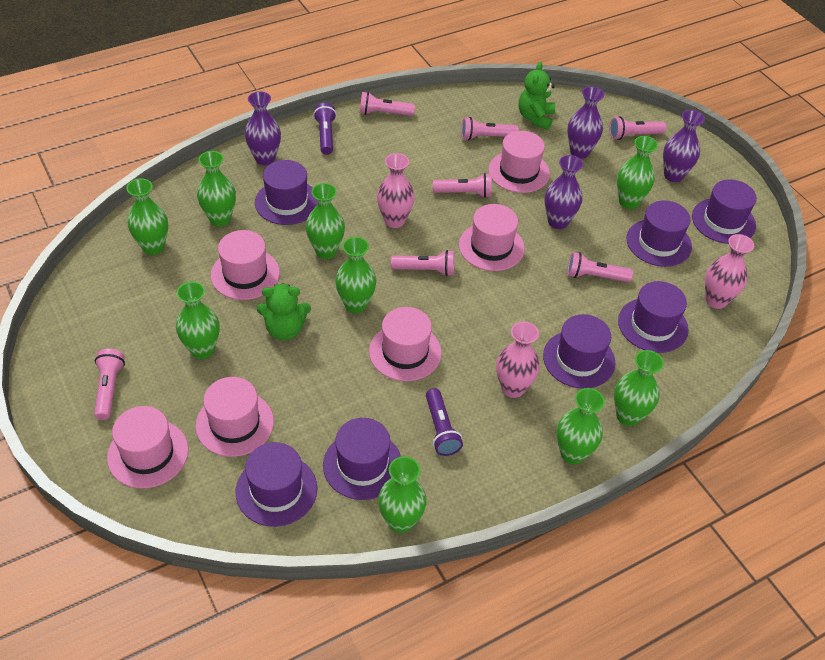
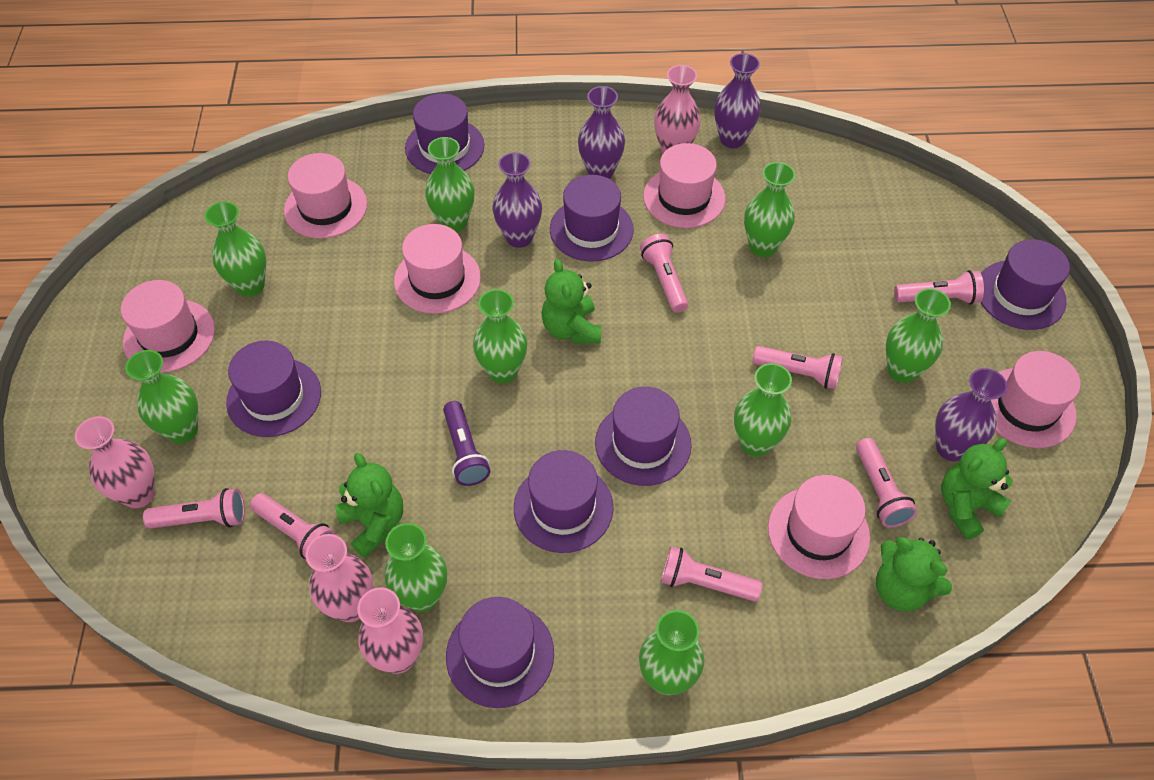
green teddy bear: 2 -> 4
pink vase: 3 -> 4
purple flashlight: 2 -> 1

